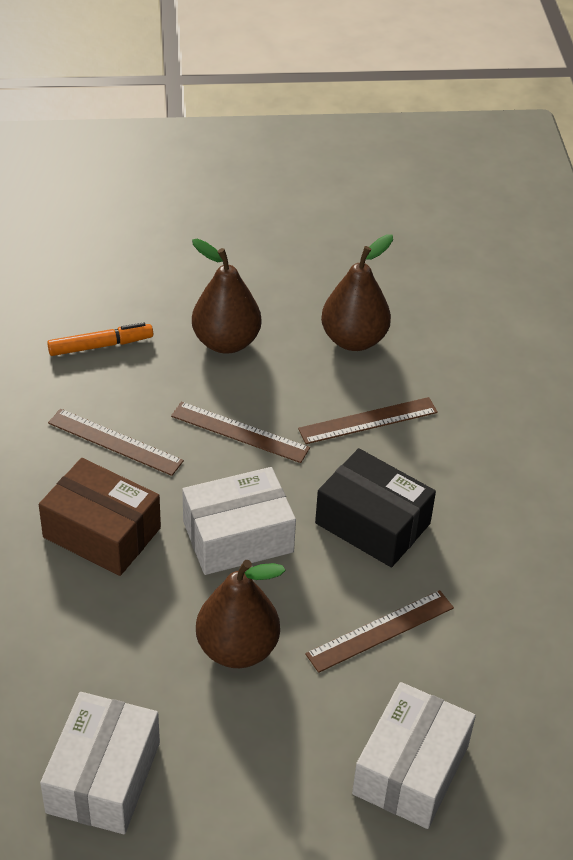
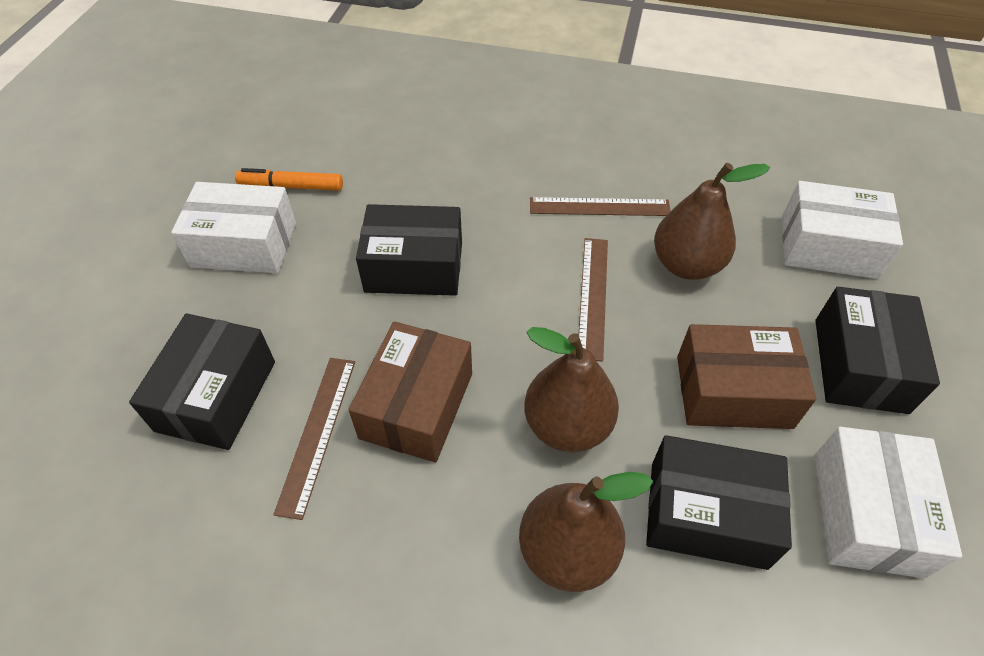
black box: 1 -> 4
brown box: 1 -> 2
brown ruler: 4 -> 3

